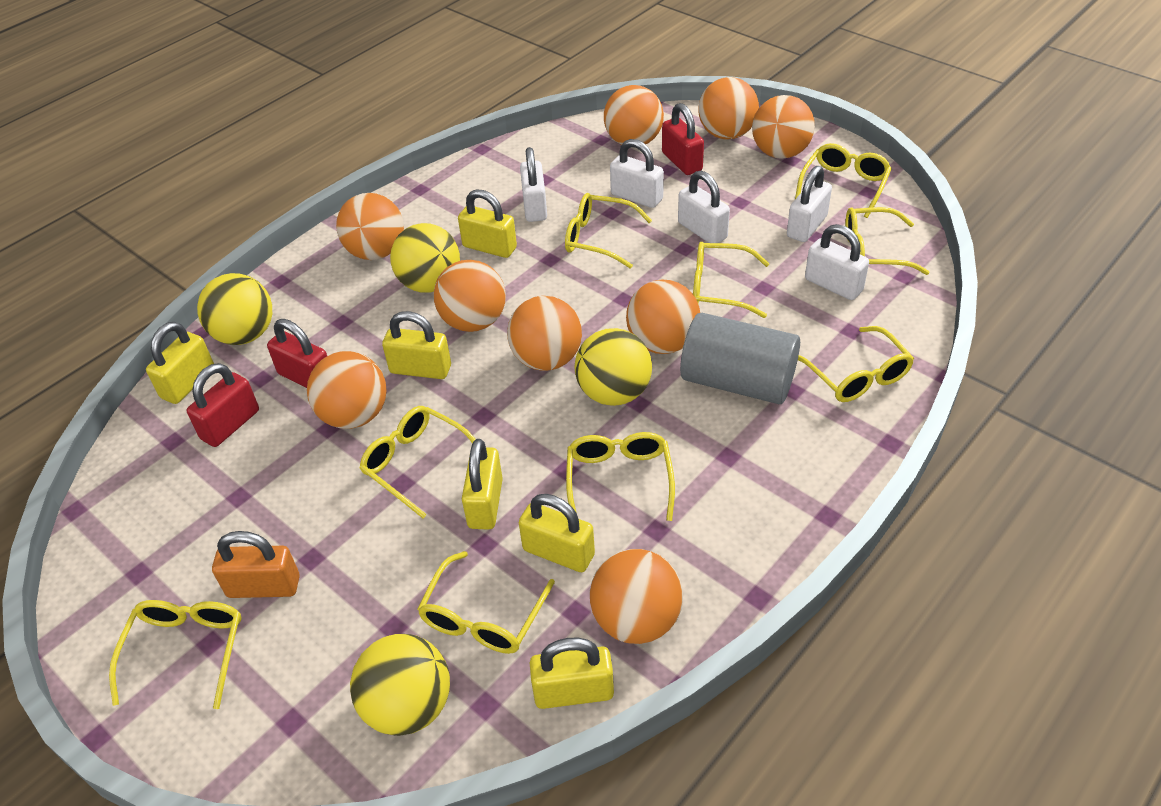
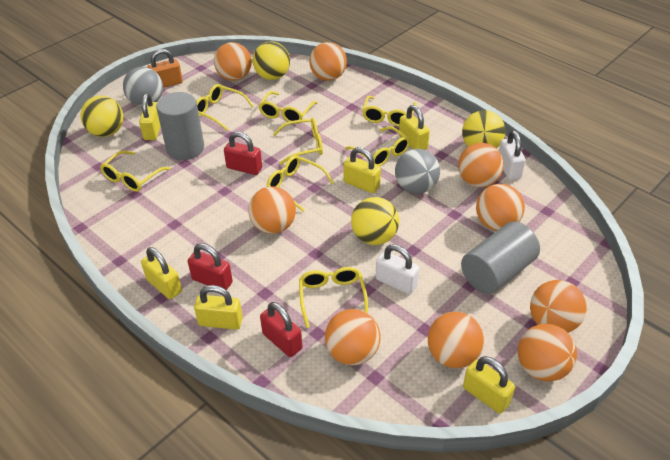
grey ball: 0 -> 2
grey cylinder: 1 -> 2
white padlock: 5 -> 2
yellow glasses: 9 -> 8

